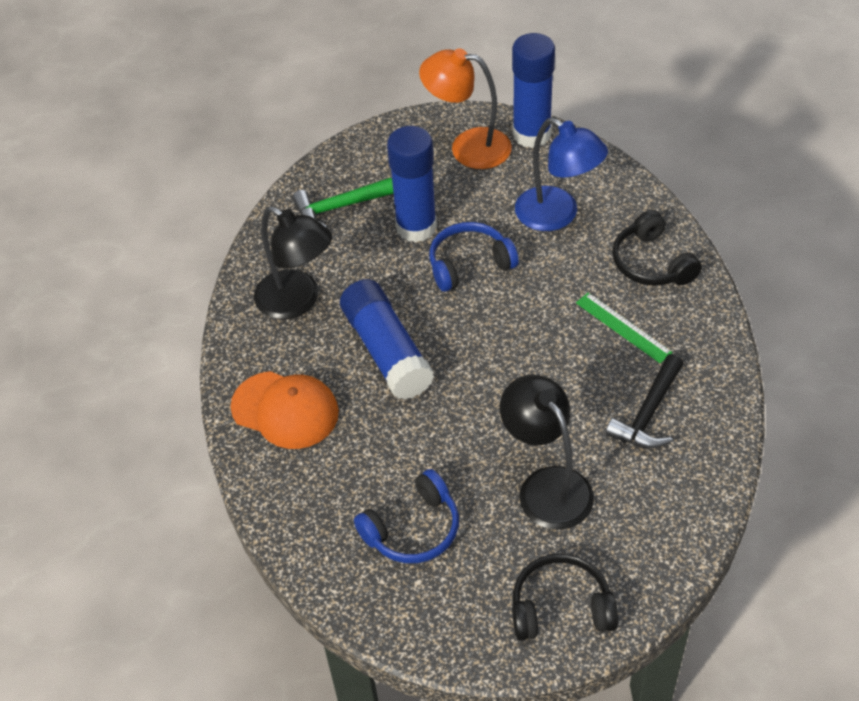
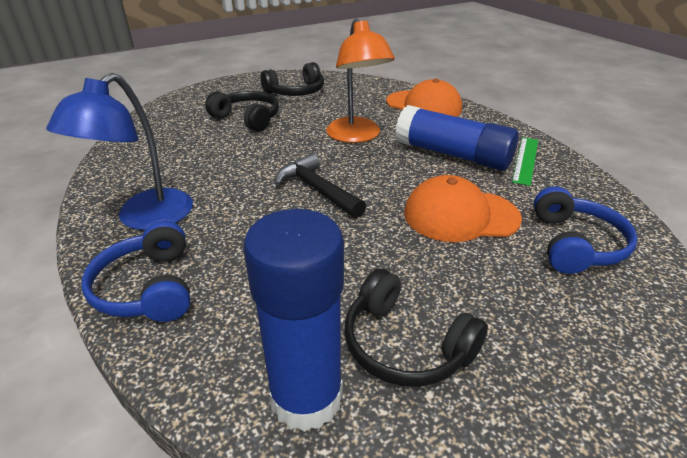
black headphones: 2 -> 3
black lamp: 2 -> 0
blue glue stick: 3 -> 2
green hammer: 1 -> 0
orange cap: 1 -> 2

